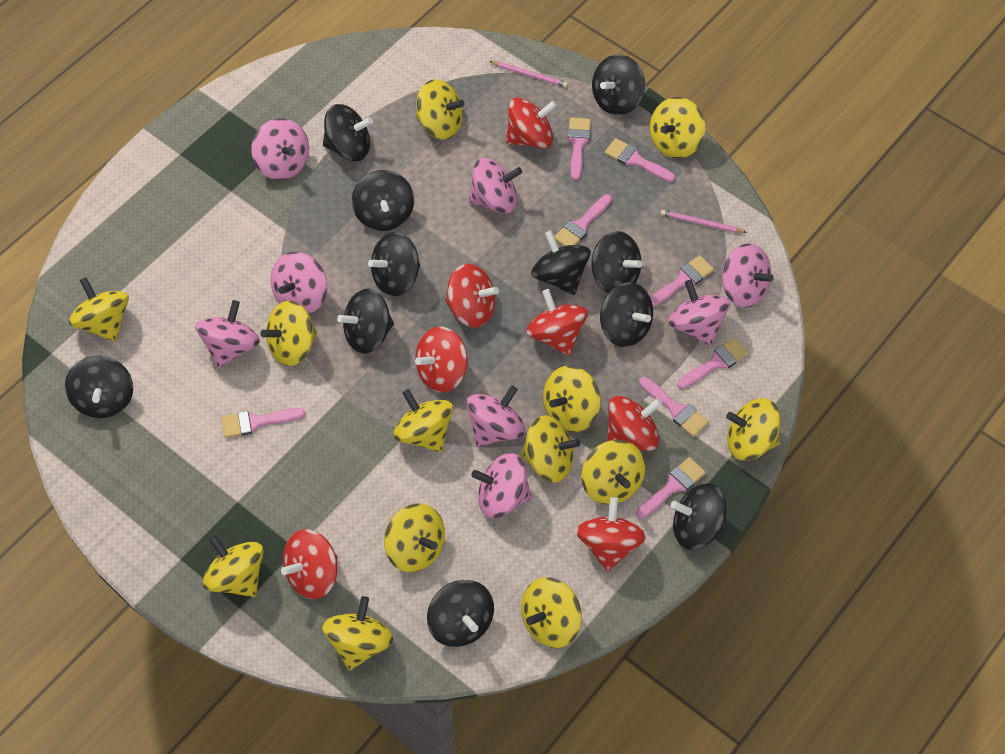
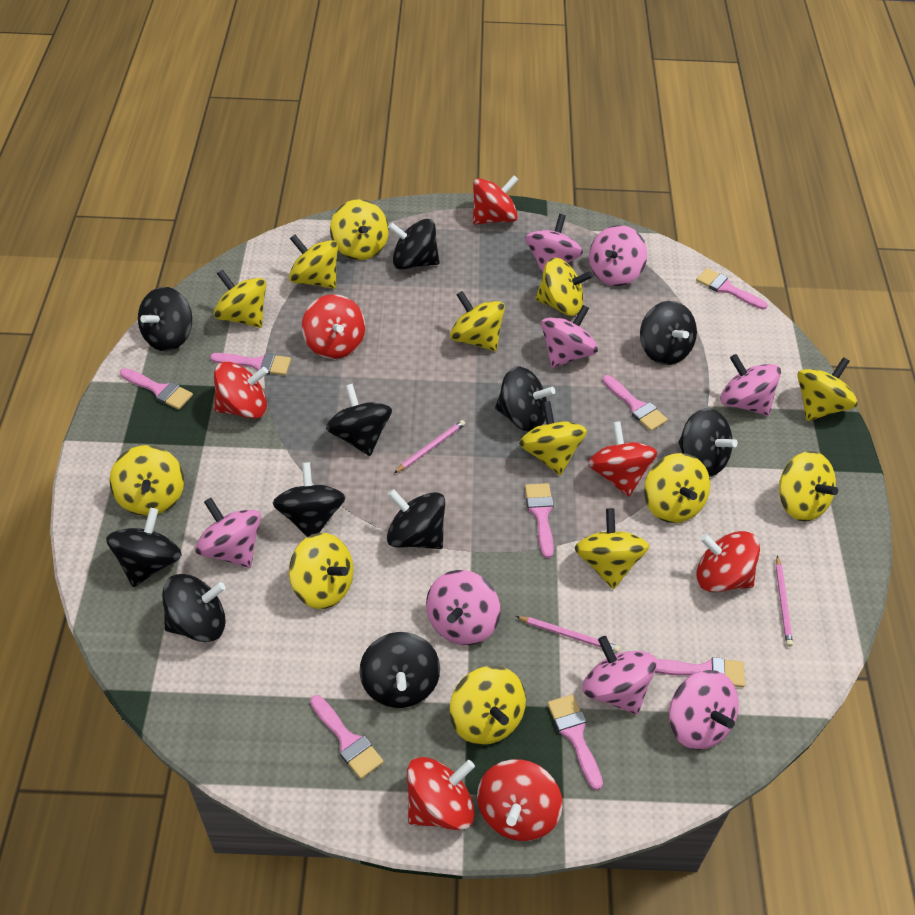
pink pencil: 2 -> 3

